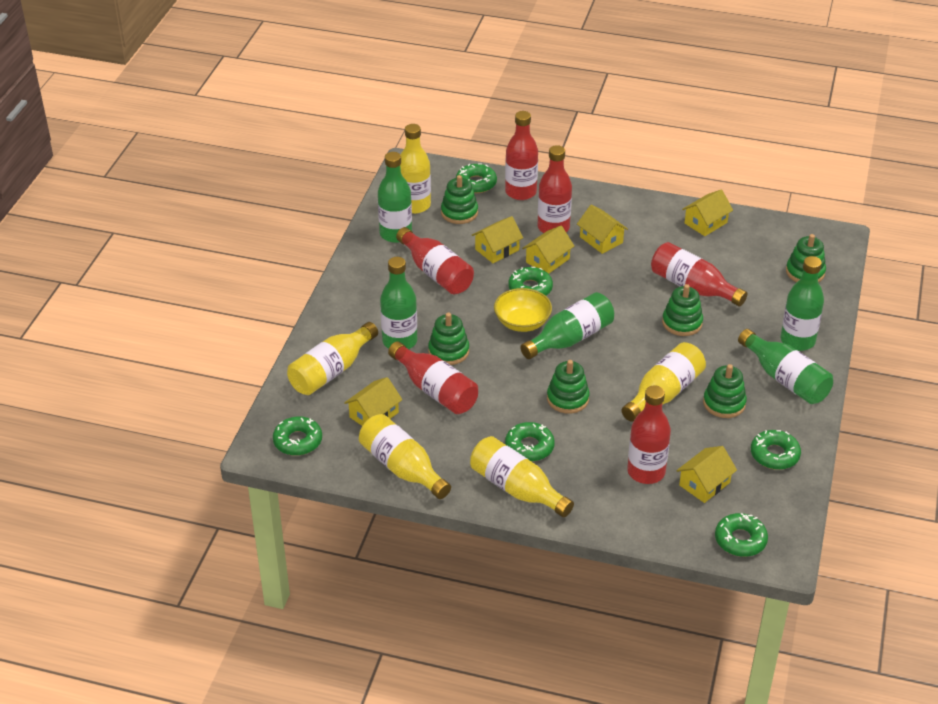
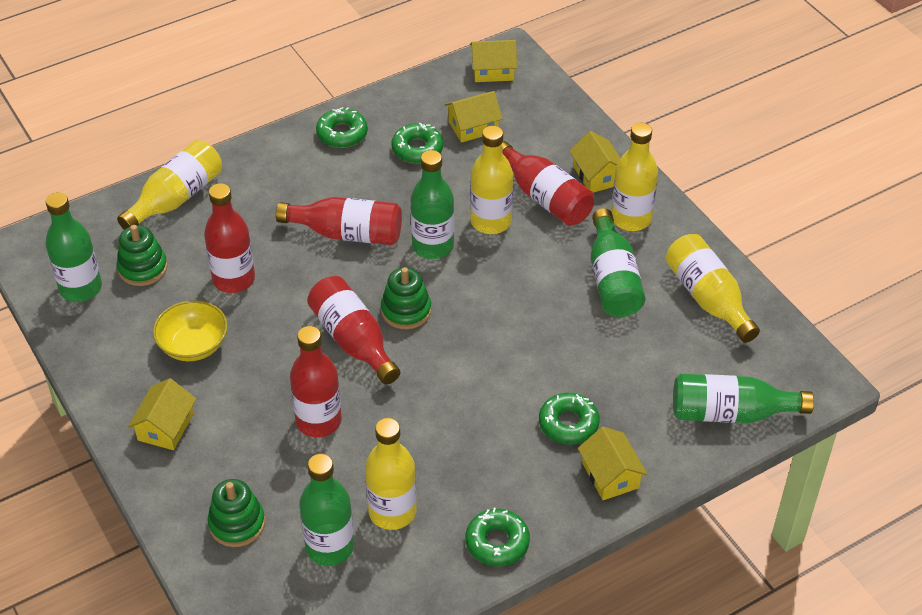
green donut: 6 -> 4
green stacking toy: 6 -> 3
red bottle: 6 -> 5
yellow house: 6 -> 5

